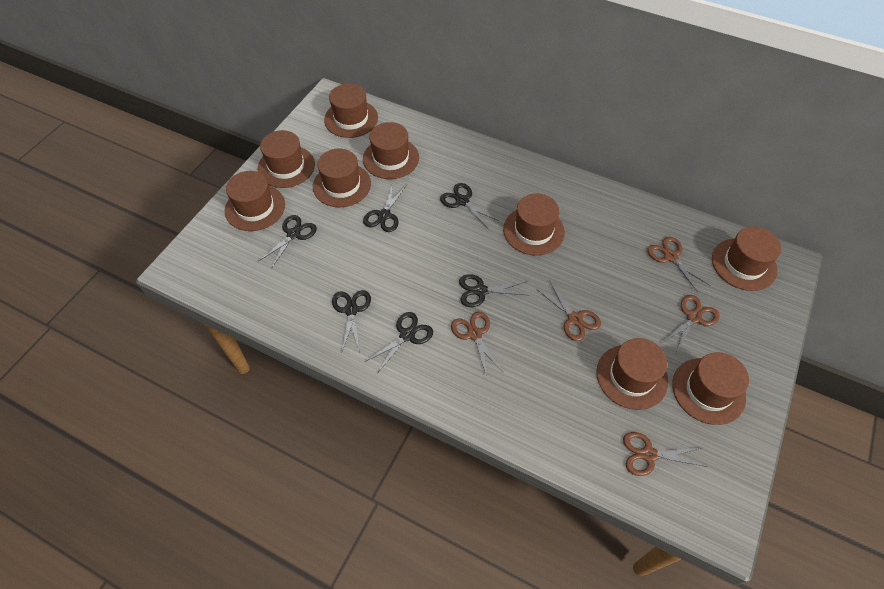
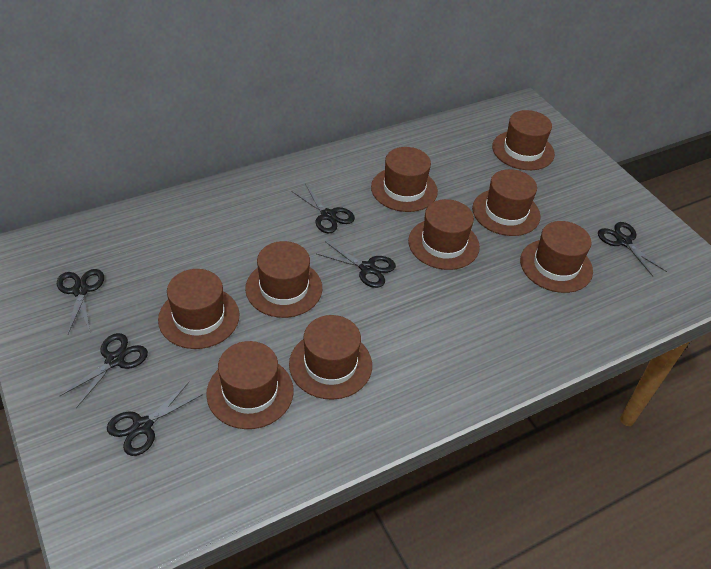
brown scissors: 5 -> 0

